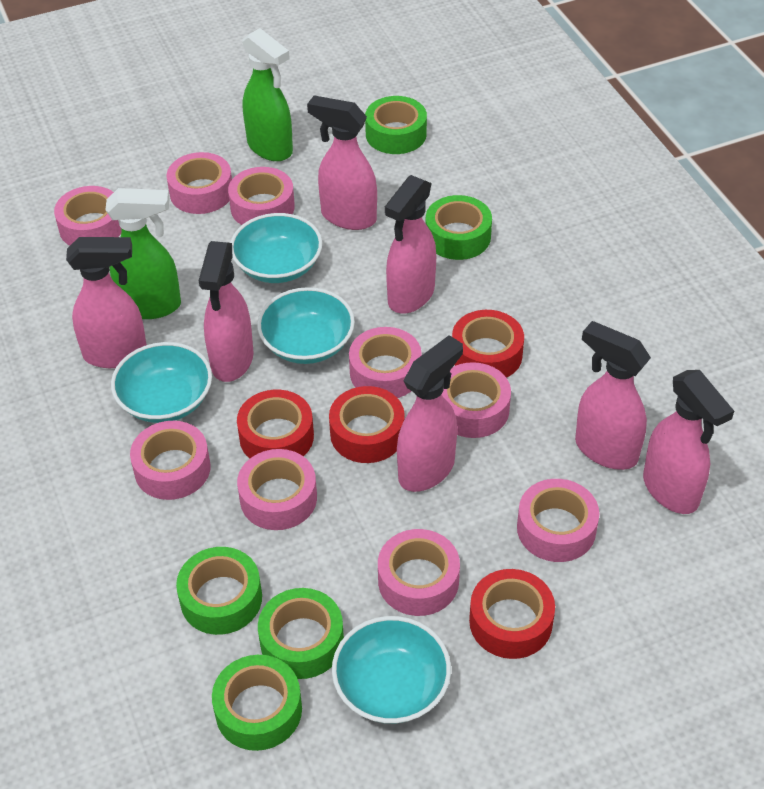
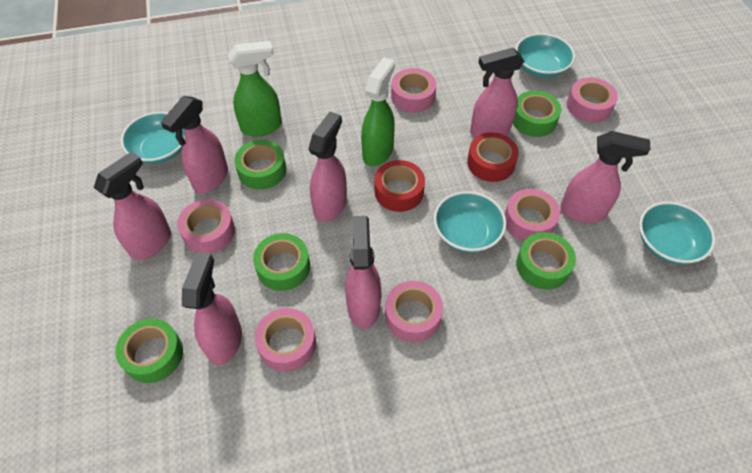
pink tape: 9 -> 6
red tape: 4 -> 2

